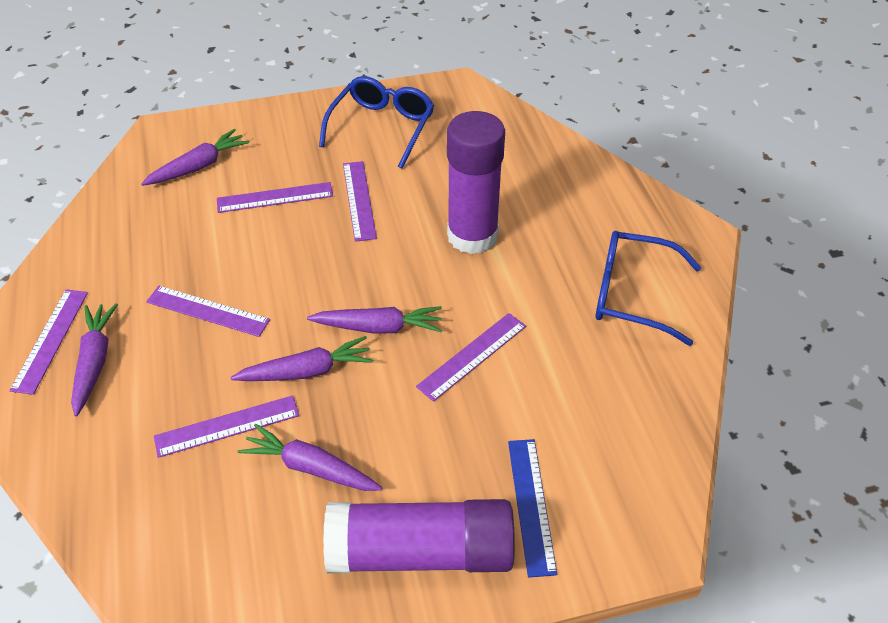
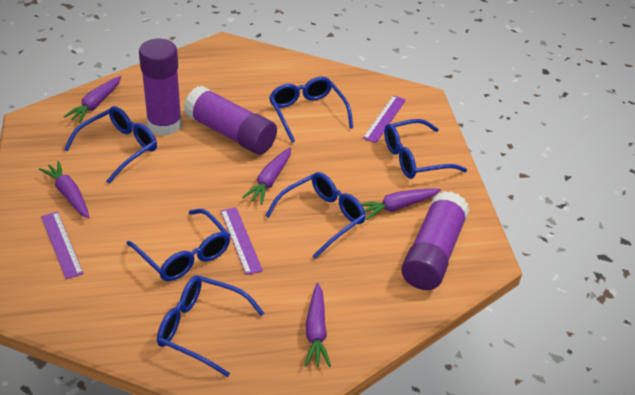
blue glasses: 2 -> 6
blue ruler: 1 -> 0
purple glue stick: 2 -> 3
purple ruler: 6 -> 3

